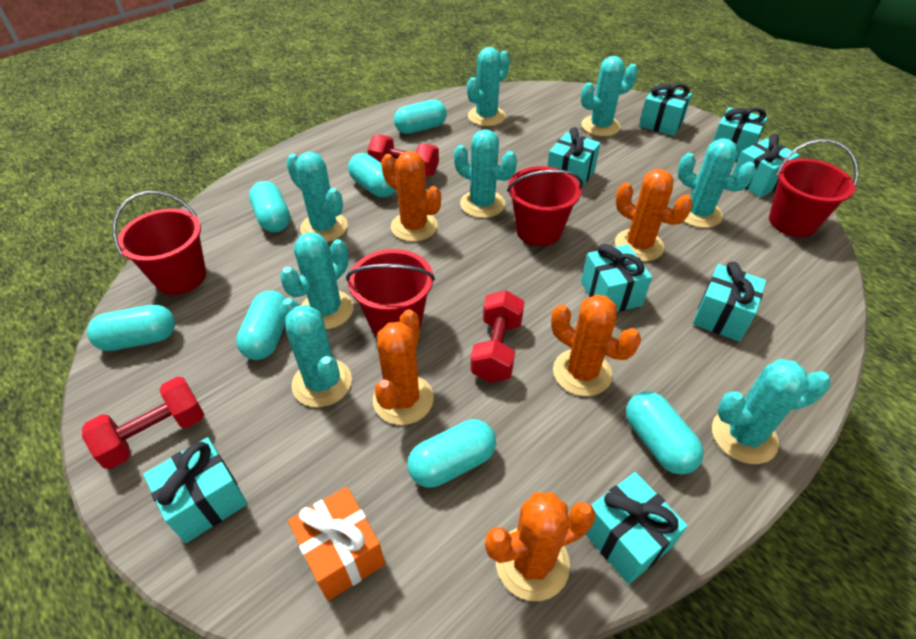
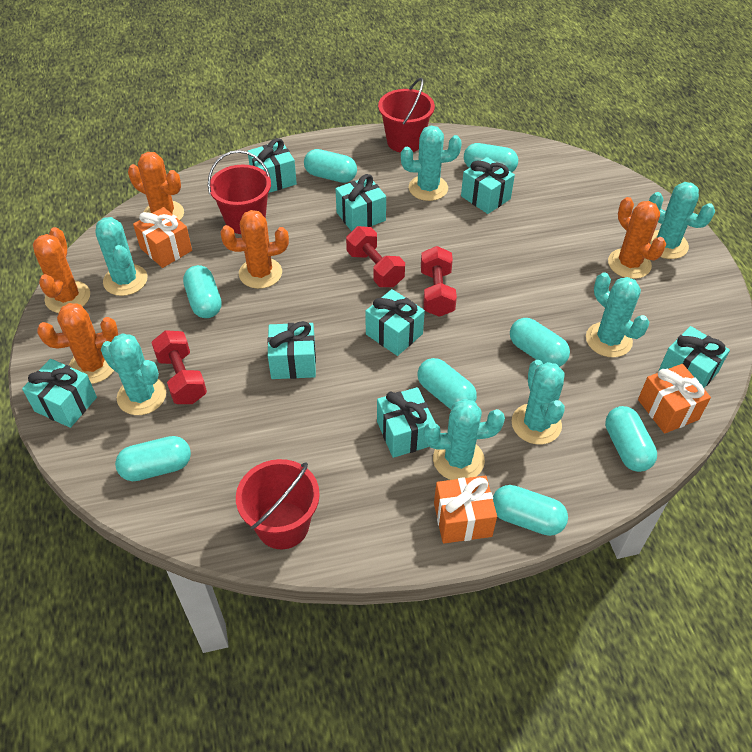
orange gift: 1 -> 3
red bucket: 4 -> 3
turquoise cactus: 8 -> 7
turquoise capsule: 7 -> 8

